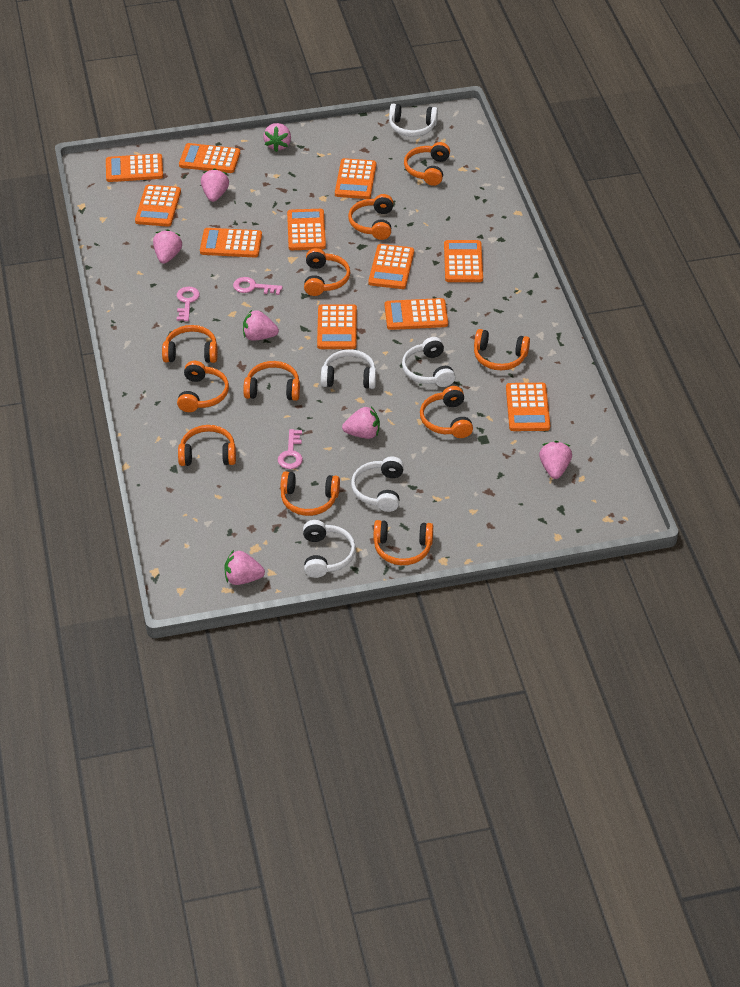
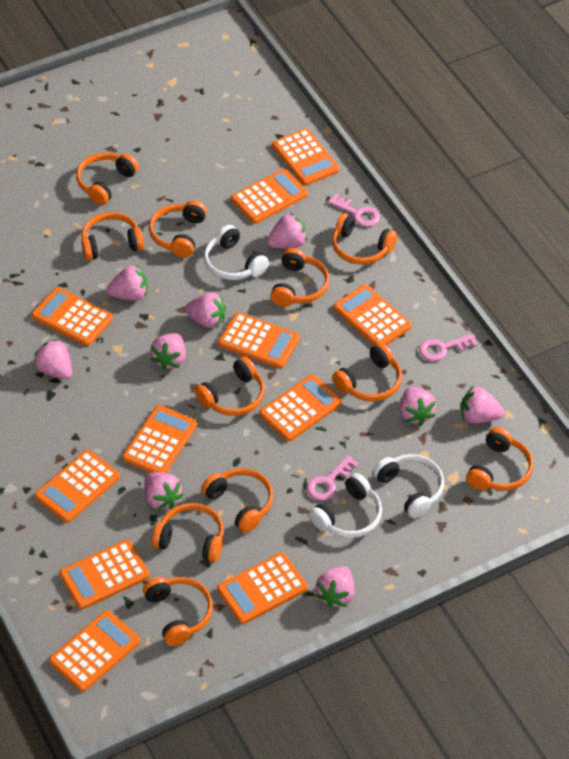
pink strawberry: 7 -> 9
white headphones: 5 -> 3

